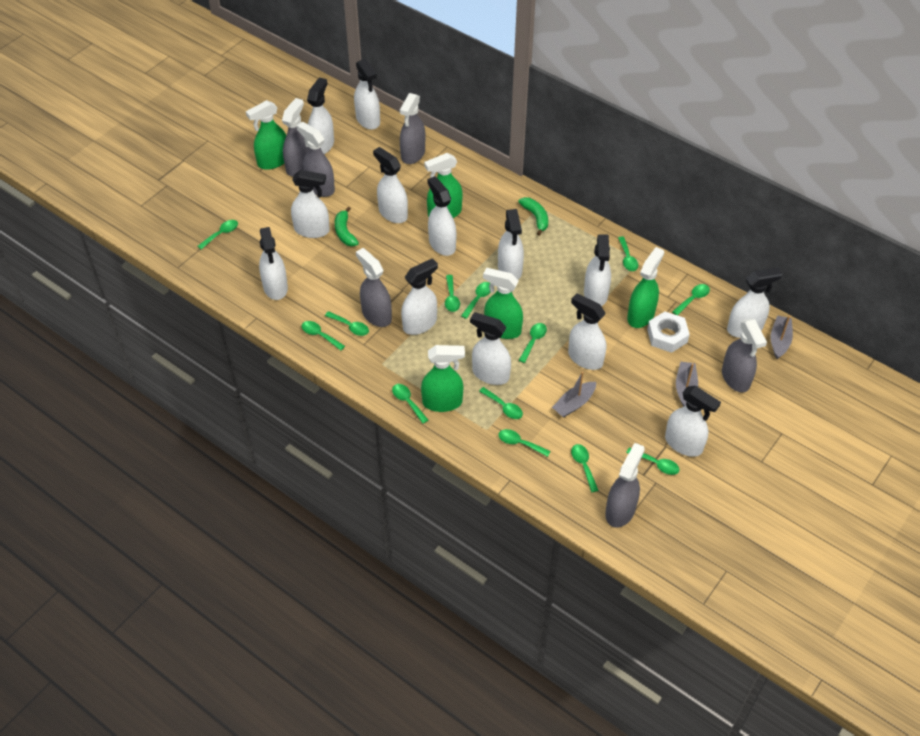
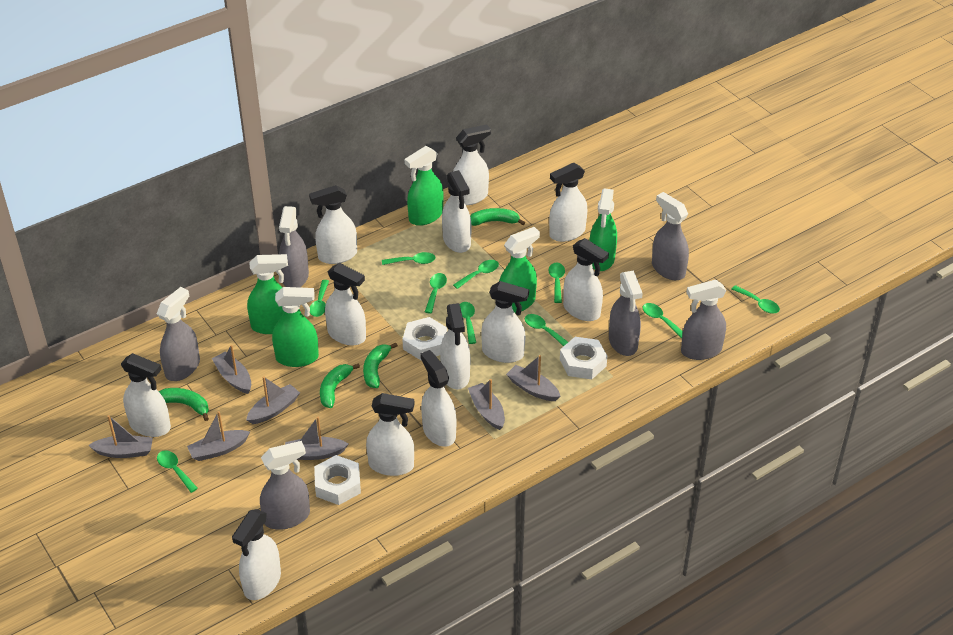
green banana: 2 -> 4
green spoon: 13 -> 10
grey boat: 3 -> 7
white nut: 1 -> 3
white spray bottle: 13 -> 12

